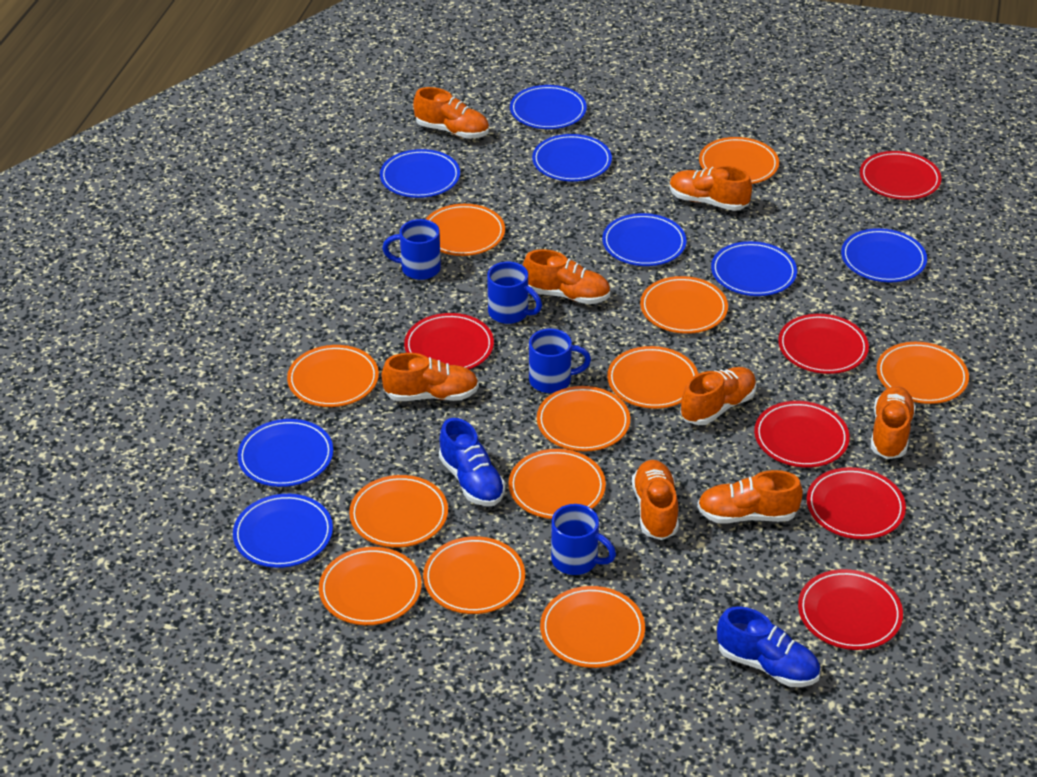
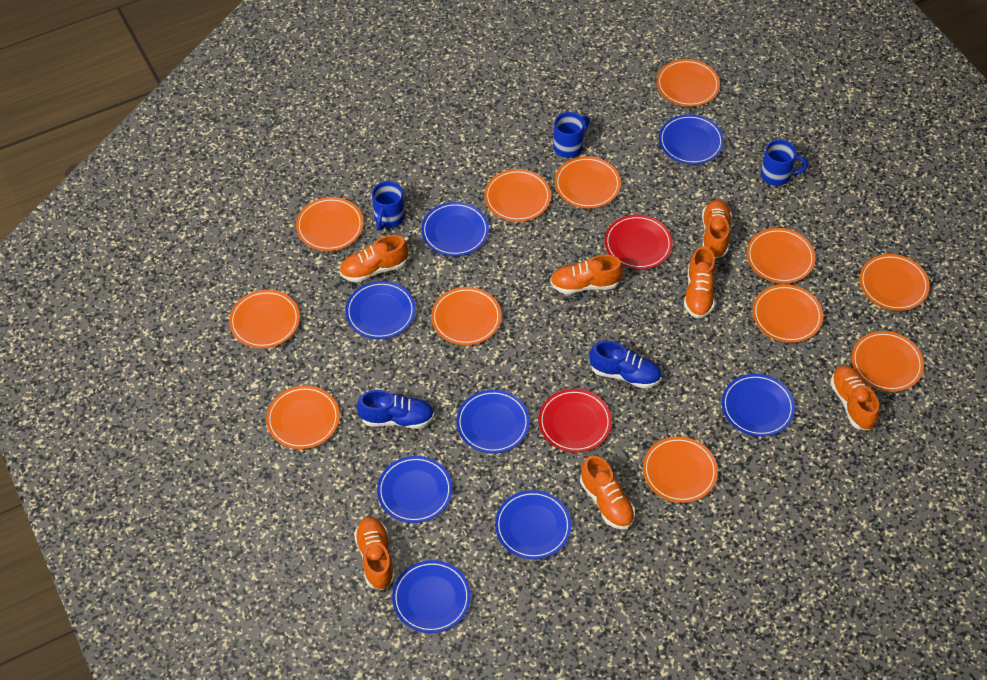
blue mug: 4 -> 3
orange shoe: 8 -> 7
red plate: 6 -> 2

